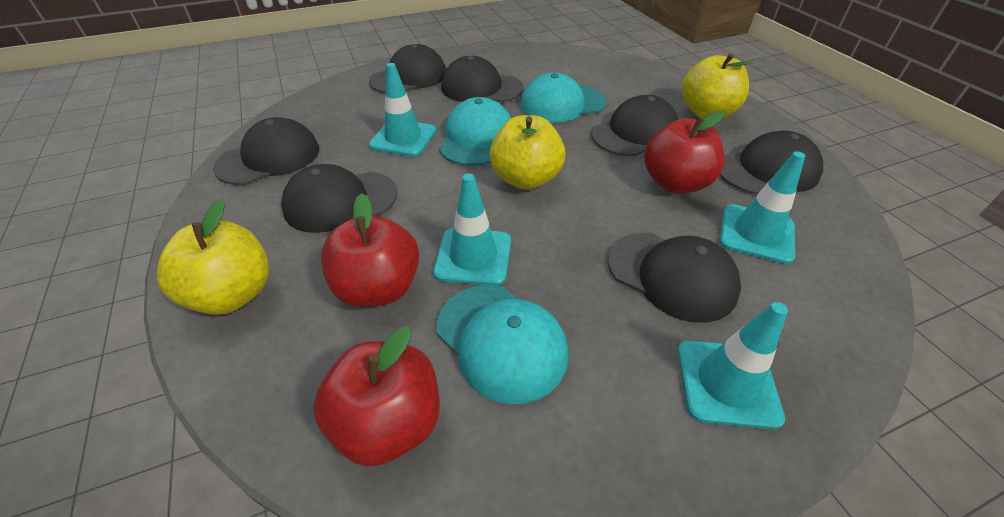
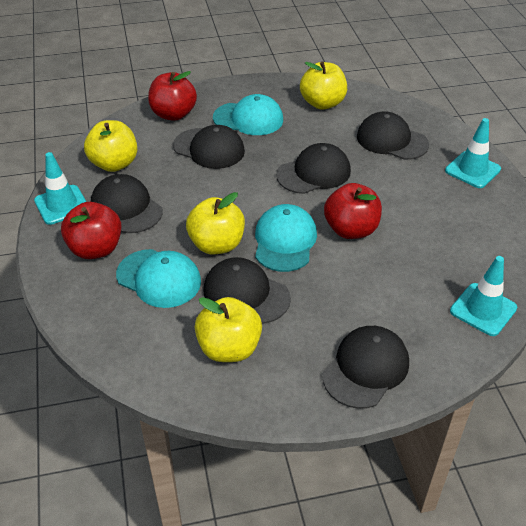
black cap: 7 -> 6
turquoise traffic cone: 4 -> 3
yellow apple: 3 -> 4

